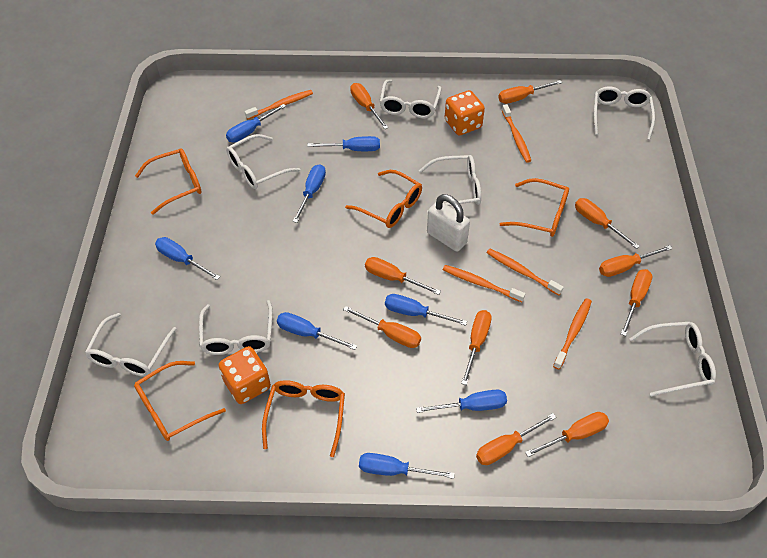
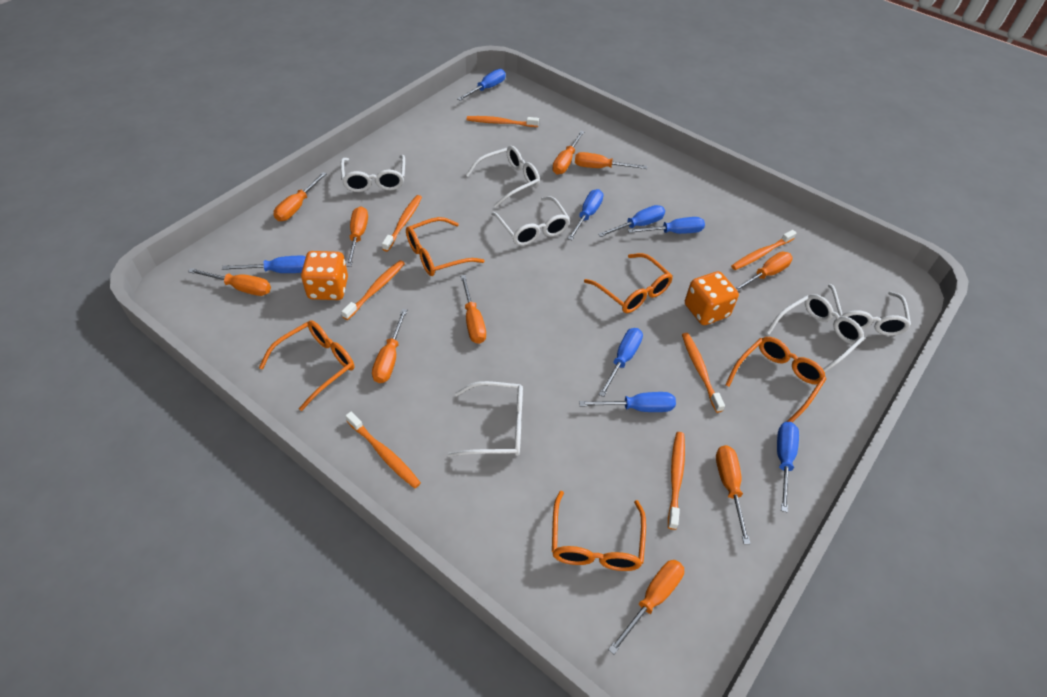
orange toothbrush: 5 -> 7
white glasses: 7 -> 6
white padlock: 1 -> 0

